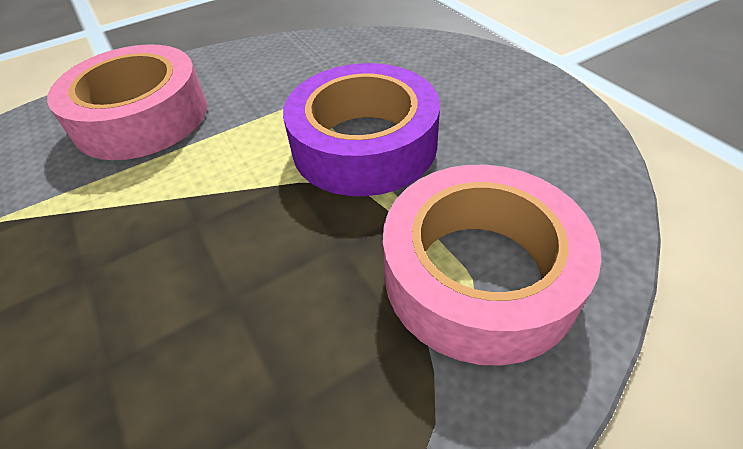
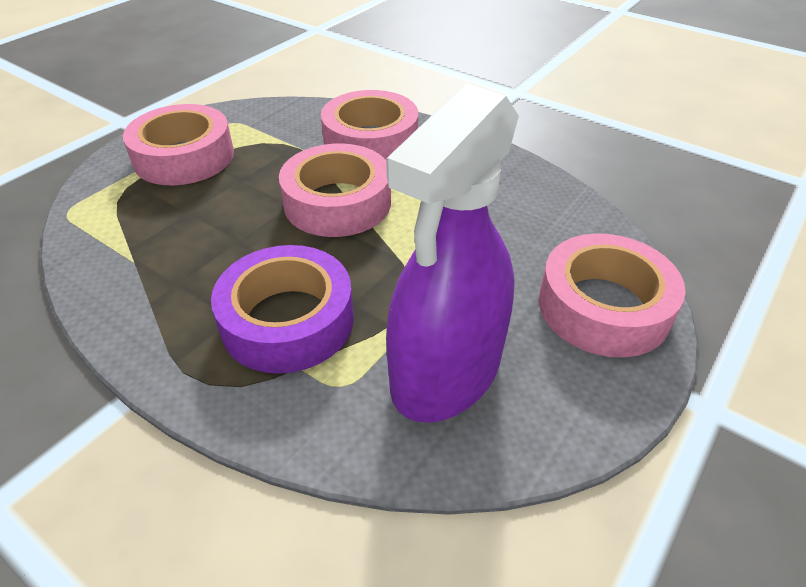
pink tape: 2 -> 4
purple spray bottle: 0 -> 1

